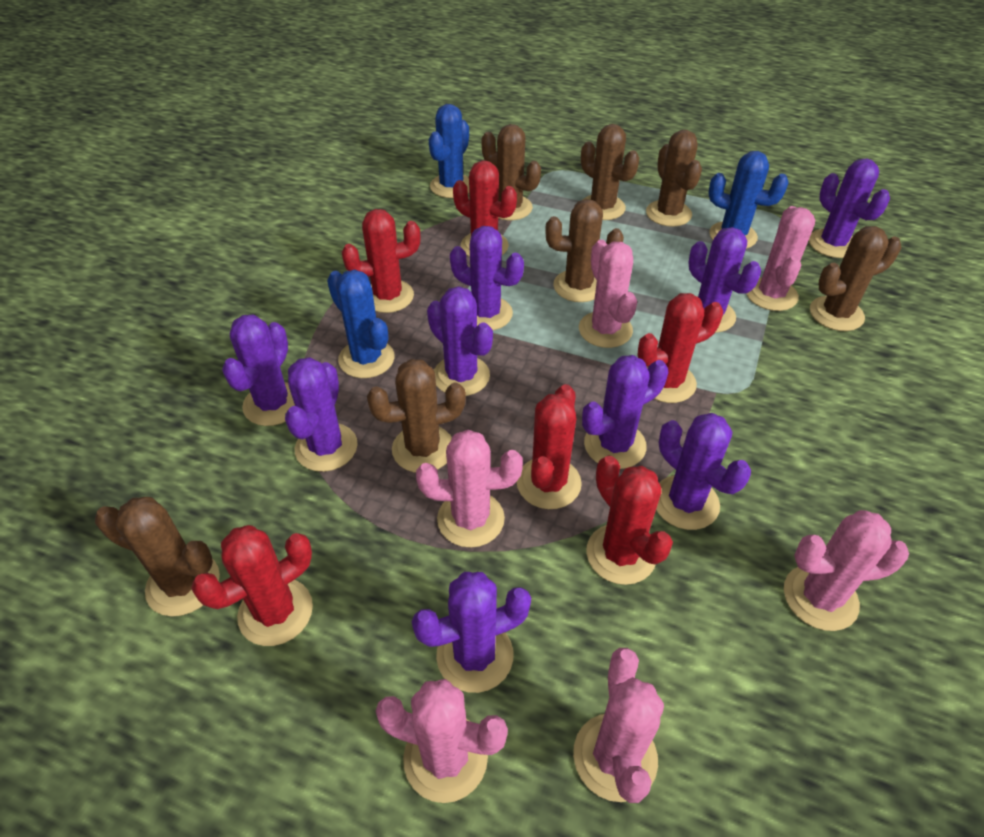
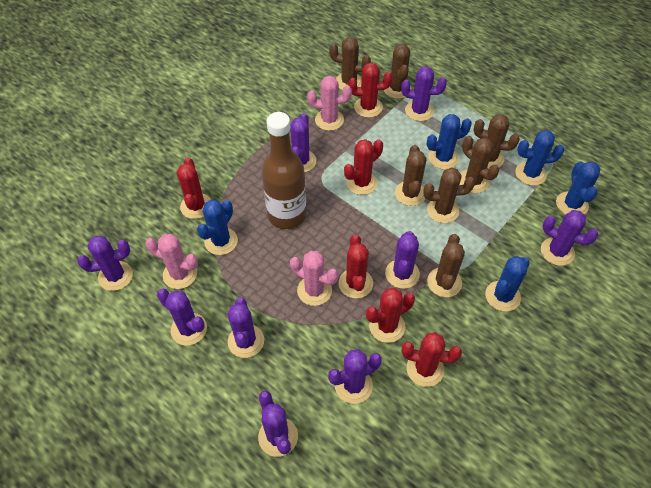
blue cactus: 3 -> 5
brown bottle: 0 -> 1
pink cactus: 6 -> 3

